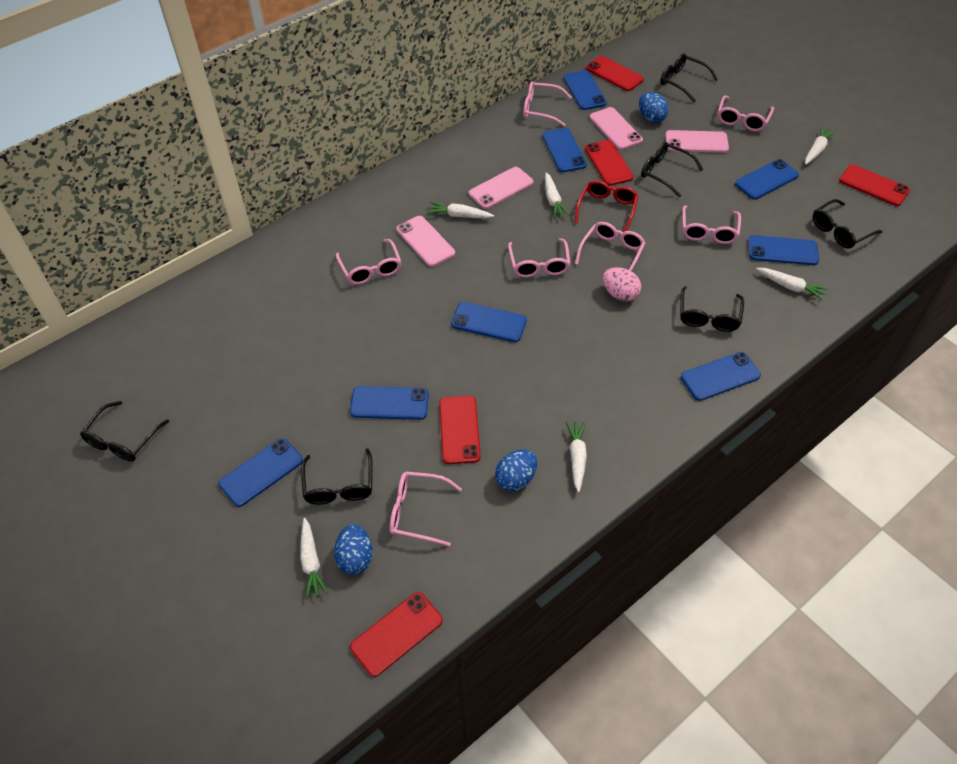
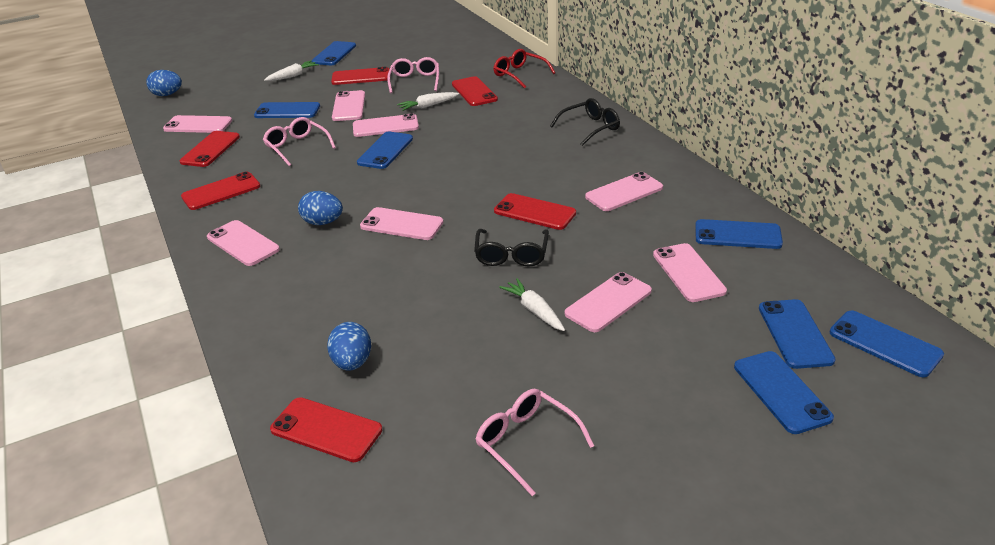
black glasses: 6 -> 2
blue phone: 8 -> 7
pink egg: 1 -> 0
pink glasses: 7 -> 3
pink phone: 4 -> 8
red phone: 5 -> 6
white carrot: 6 -> 3

